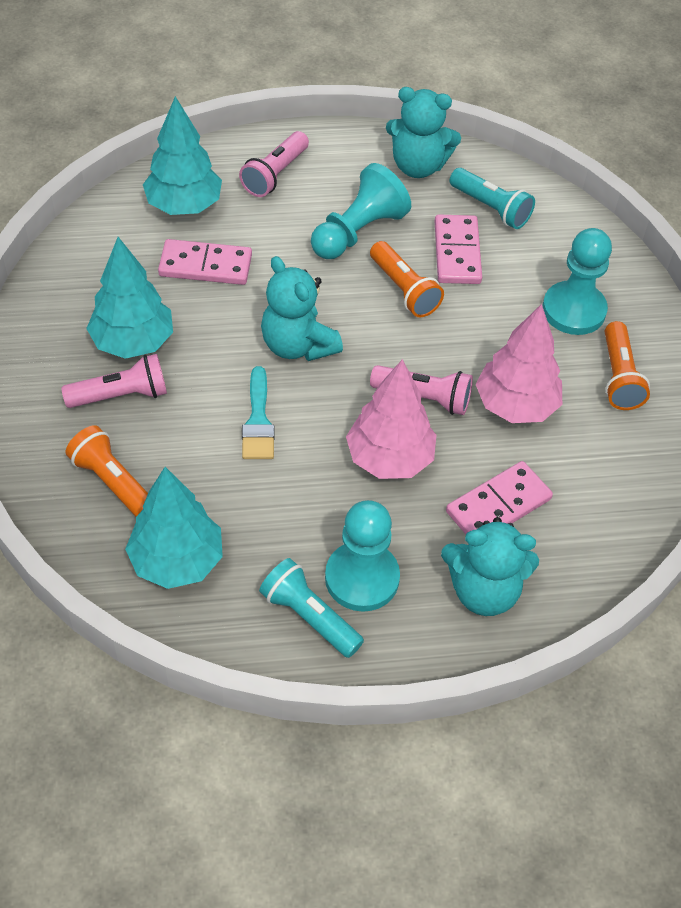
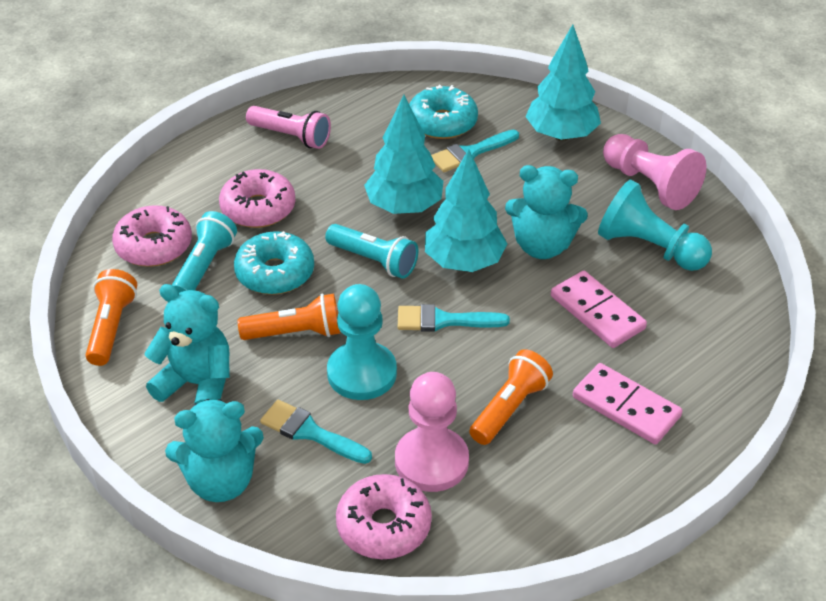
pink domino: 3 -> 2
pink donut: 0 -> 3
pink flashlight: 3 -> 1
pink pawn: 0 -> 2
pink tree: 2 -> 0
turquoise brush: 1 -> 3
turquoise donut: 0 -> 2
turquoise pawn: 3 -> 2

